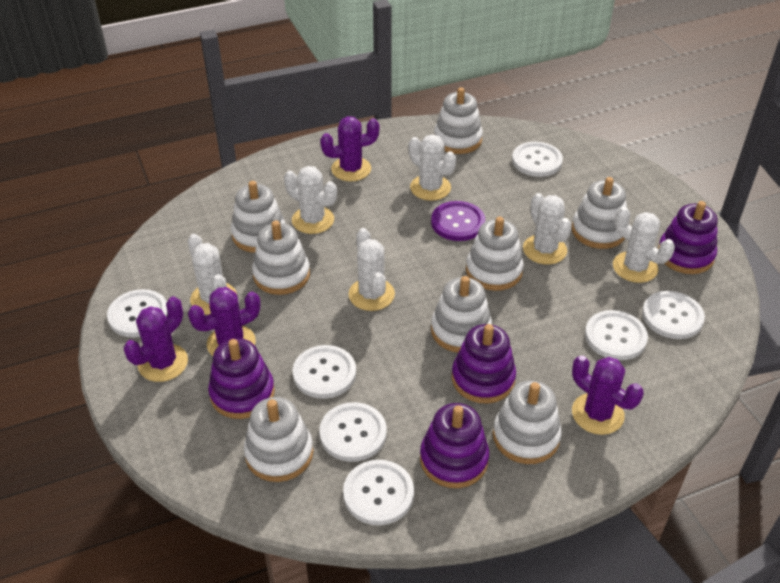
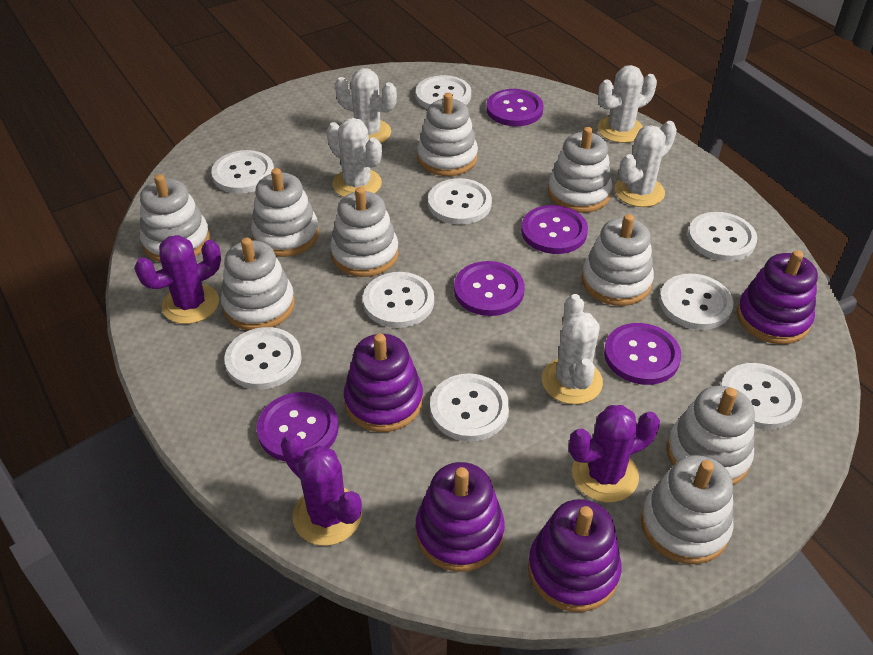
purple button: 1 -> 5
purple cactus: 4 -> 3
white button: 7 -> 9
white cactus: 6 -> 5
white stacking toy: 8 -> 9

